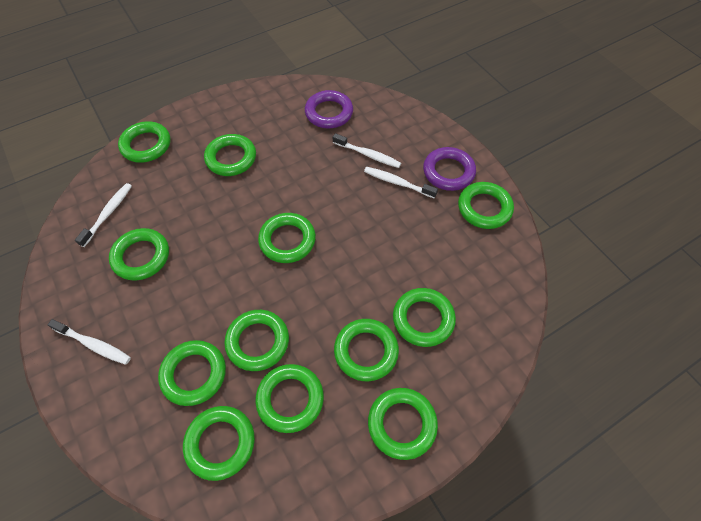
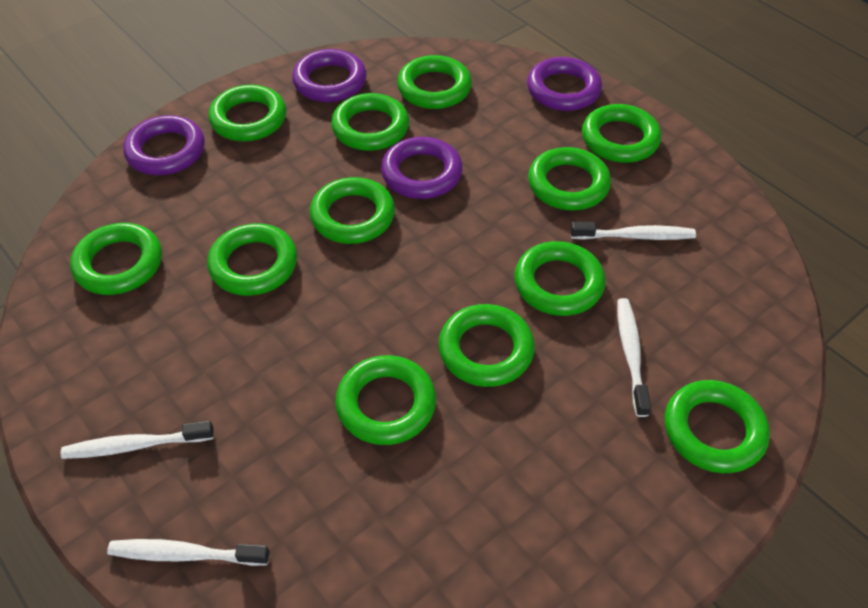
purple ring: 2 -> 4

